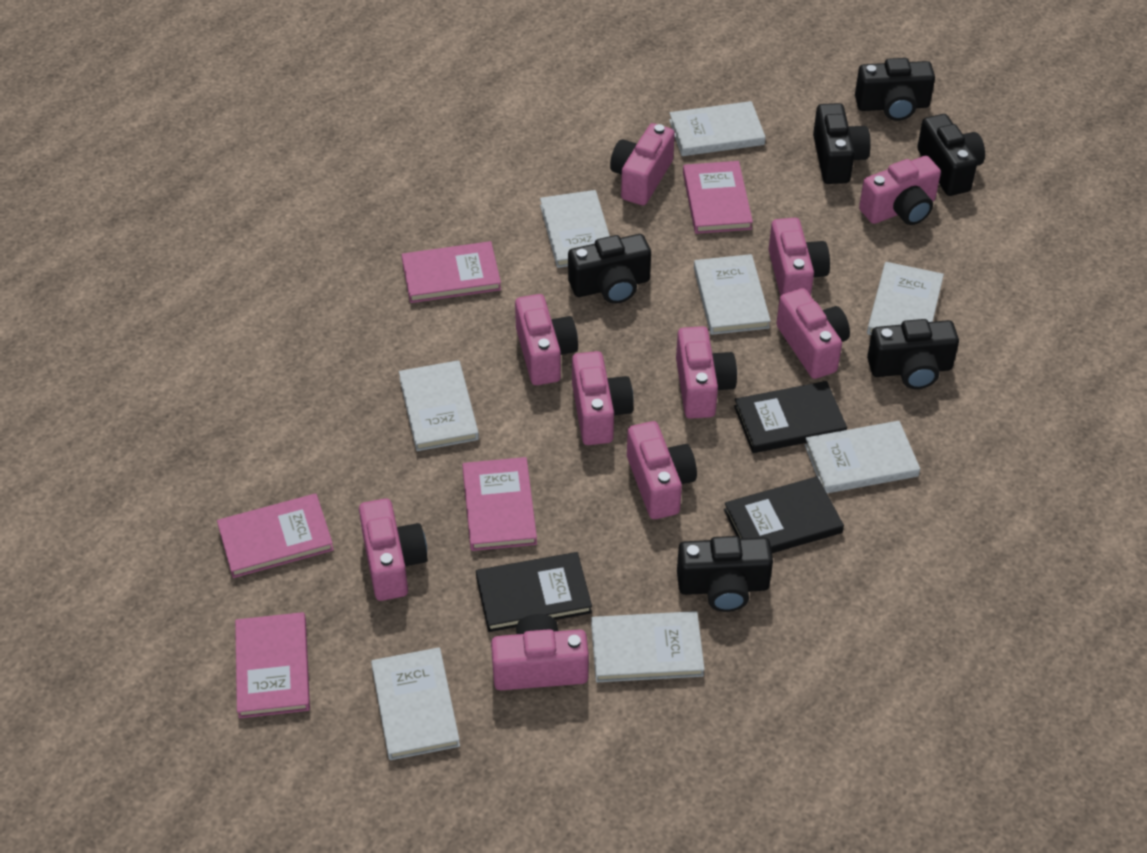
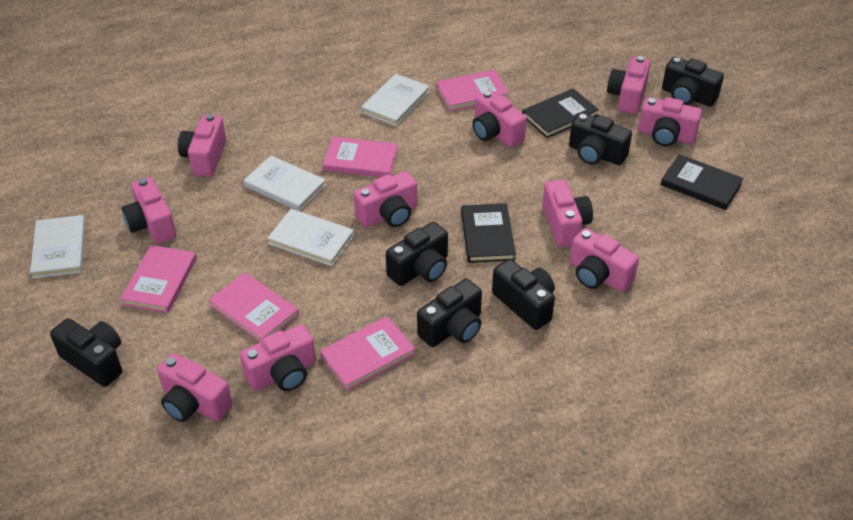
white book: 8 -> 4

